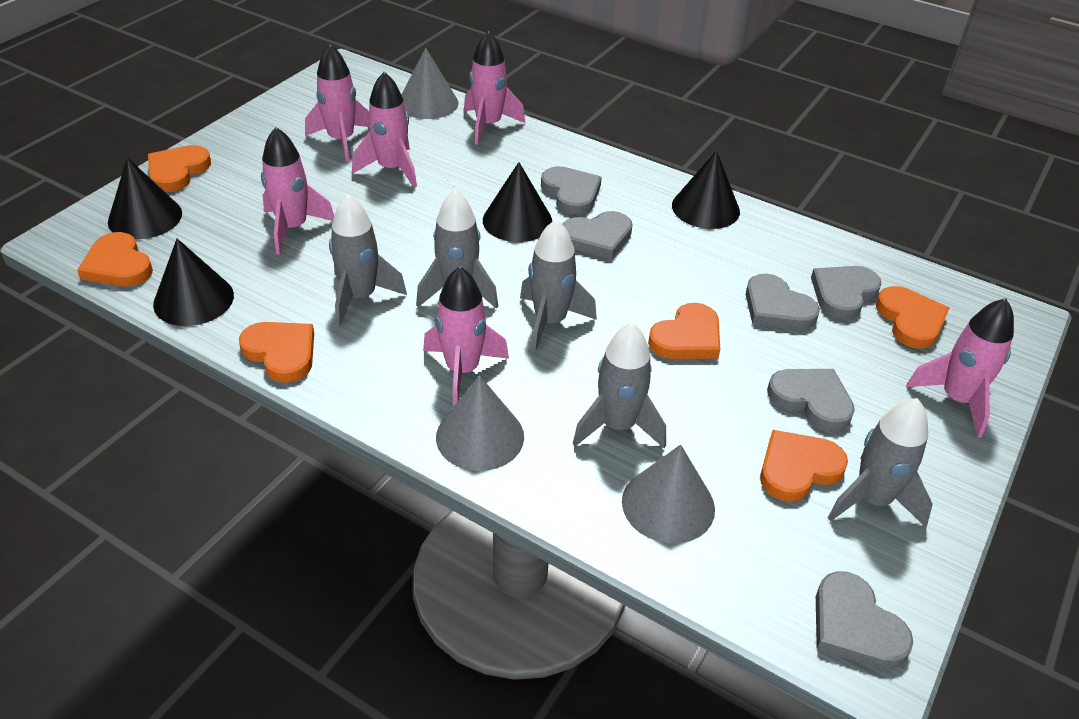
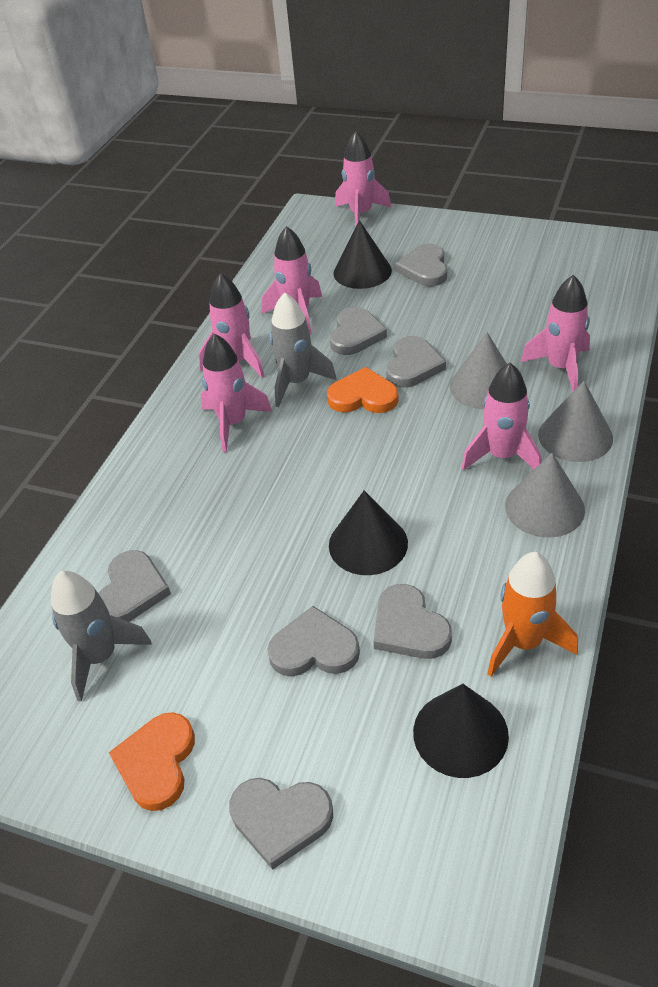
black cone: 4 -> 3
grey heart: 6 -> 7
grey rocket: 5 -> 2
orange heart: 6 -> 2
orange rocket: 0 -> 1

